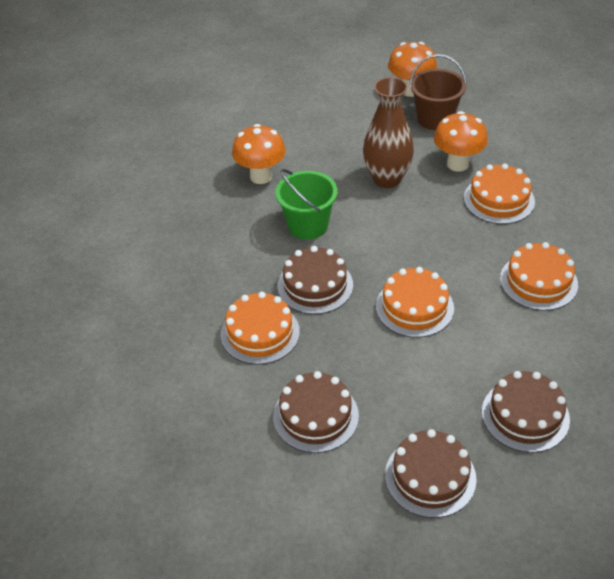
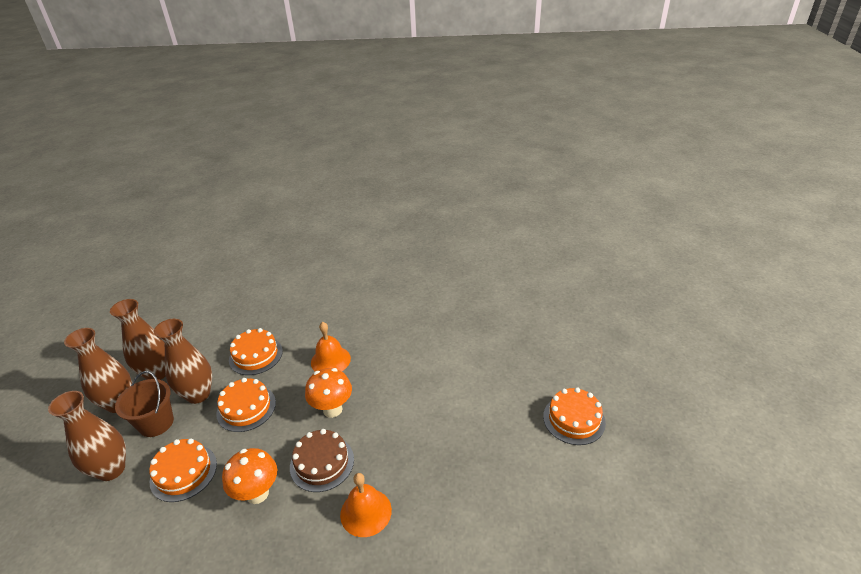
brown cake: 4 -> 1
brown vase: 1 -> 4
green bucket: 1 -> 0
orange bell: 0 -> 2
orange mushroom: 3 -> 2

